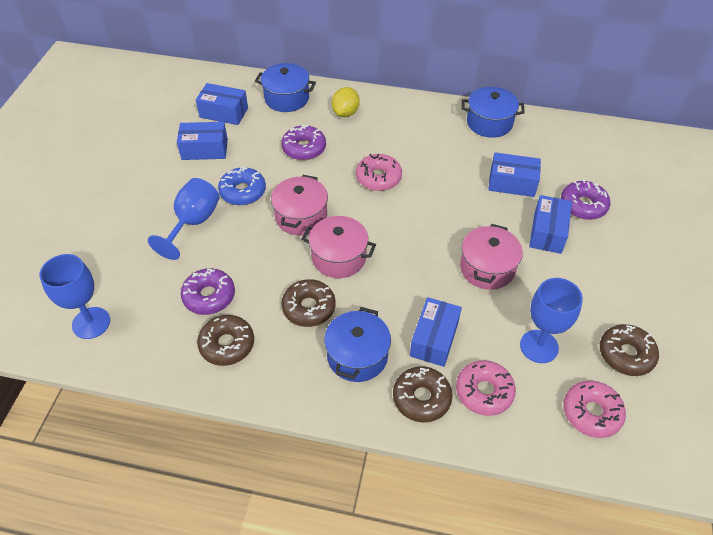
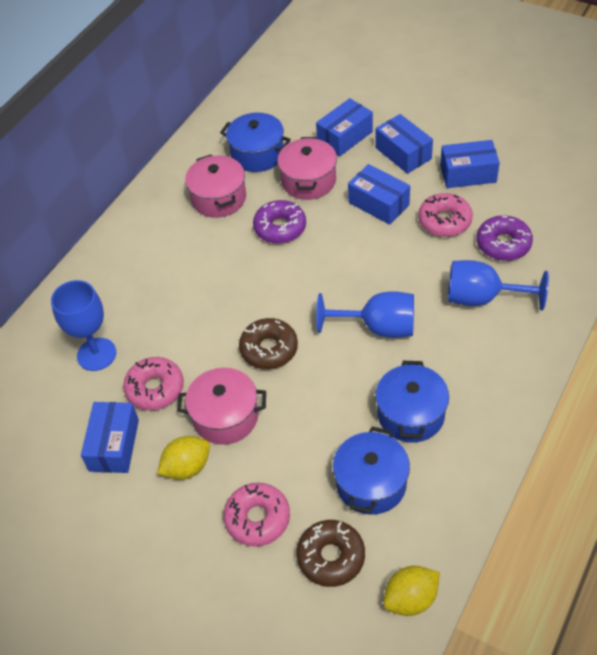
blue donut: 1 -> 0
brown donut: 4 -> 2
purple donut: 3 -> 2
yellow lemon: 1 -> 2

